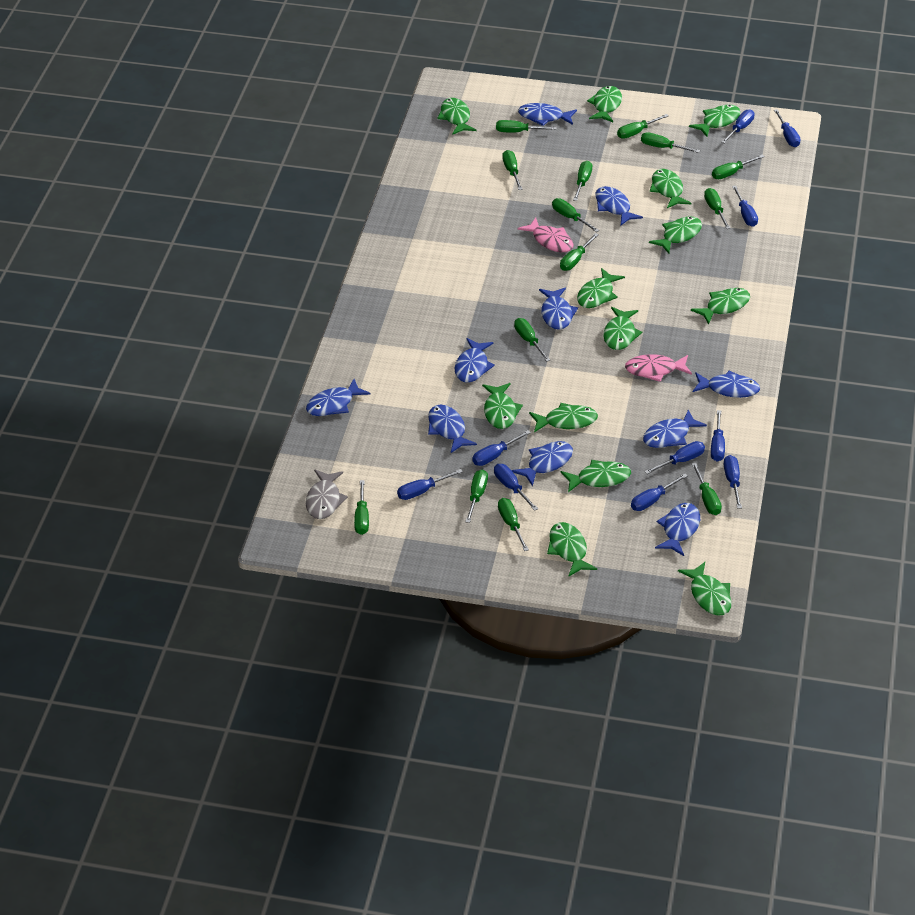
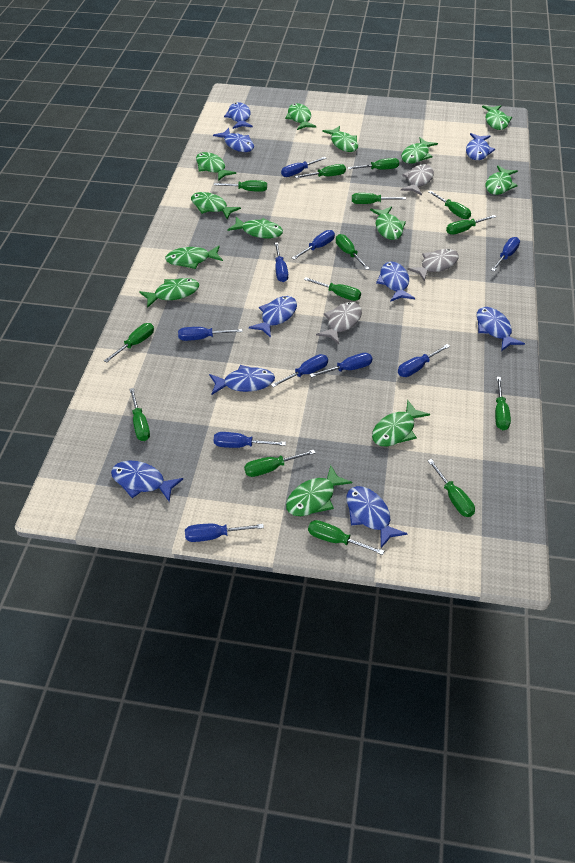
blue fish: 10 -> 9
grey fish: 1 -> 3
pink fish: 2 -> 0

